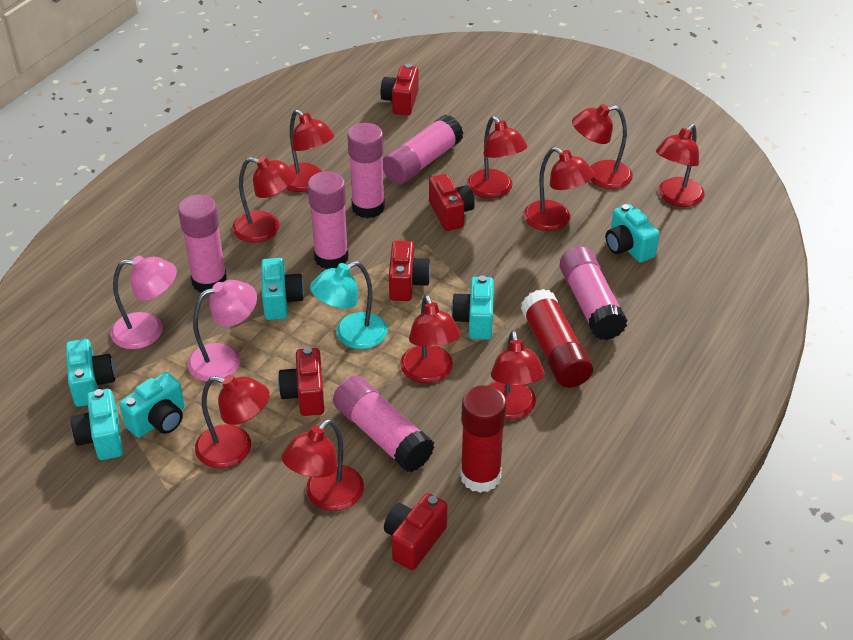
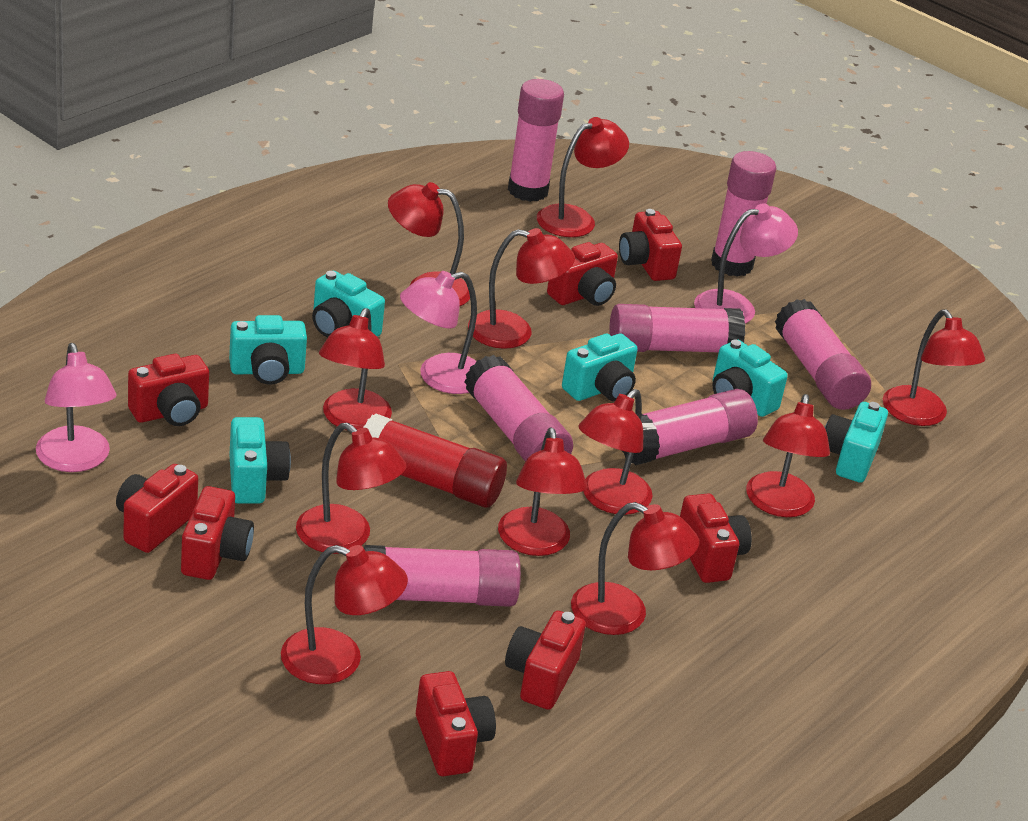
pink glue stick: 6 -> 7
pink lamp: 2 -> 3
red camera: 5 -> 8
red glue stick: 2 -> 1
red lamp: 10 -> 11
turquoise lamp: 1 -> 0

